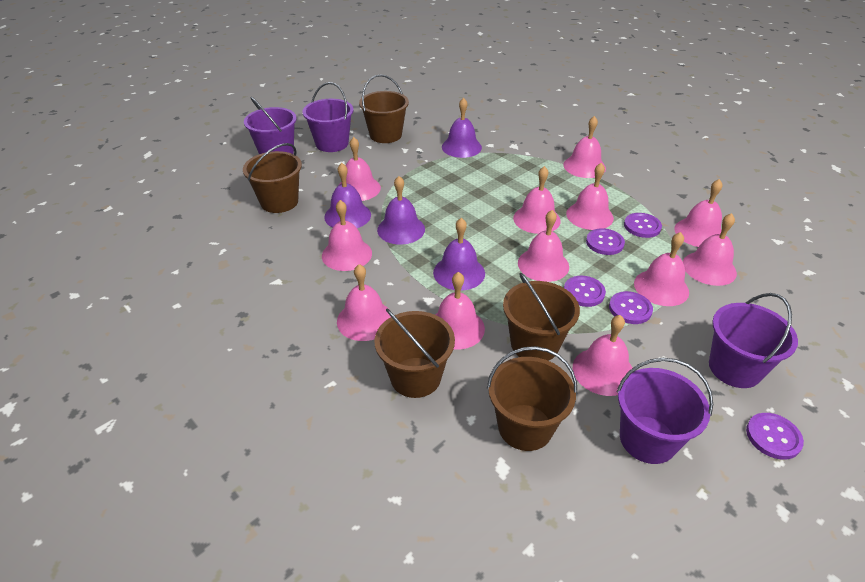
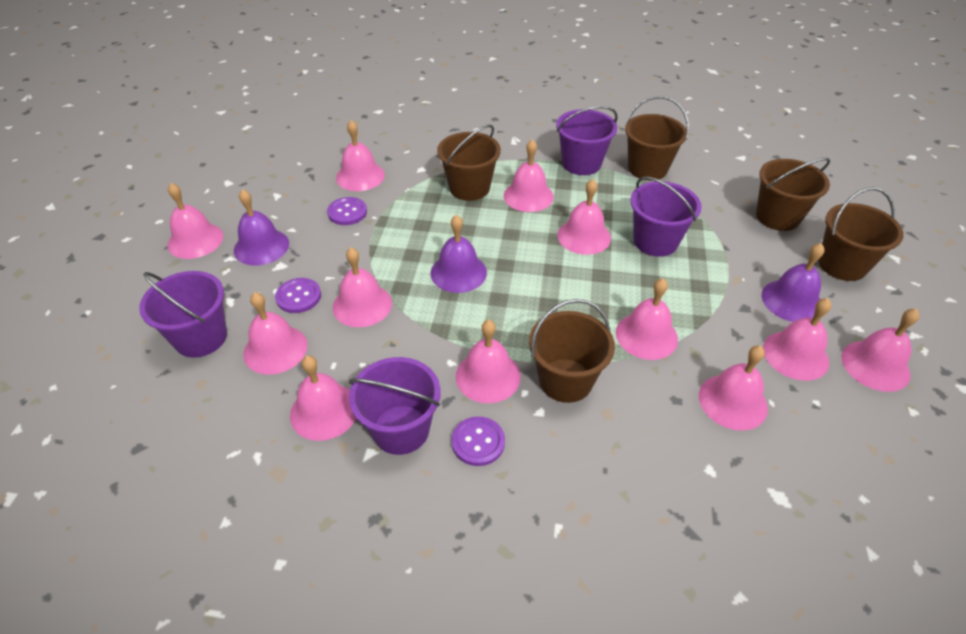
purple bell: 4 -> 3
purple button: 5 -> 3

